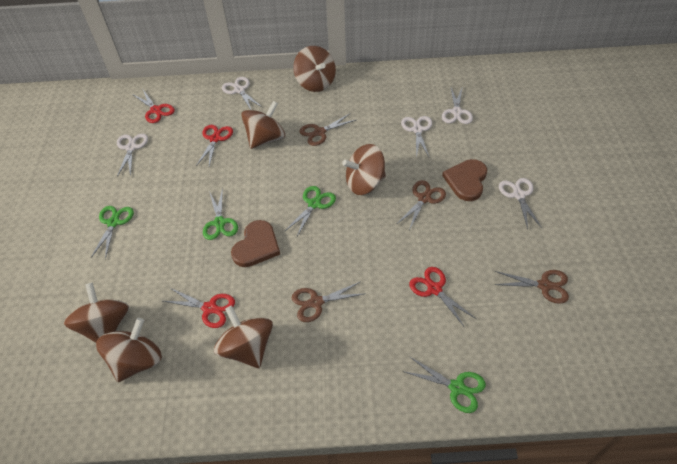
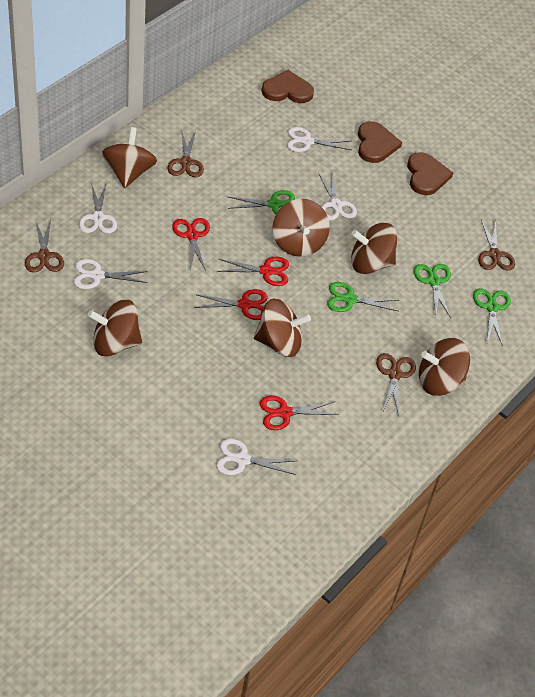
brown heart: 2 -> 3

